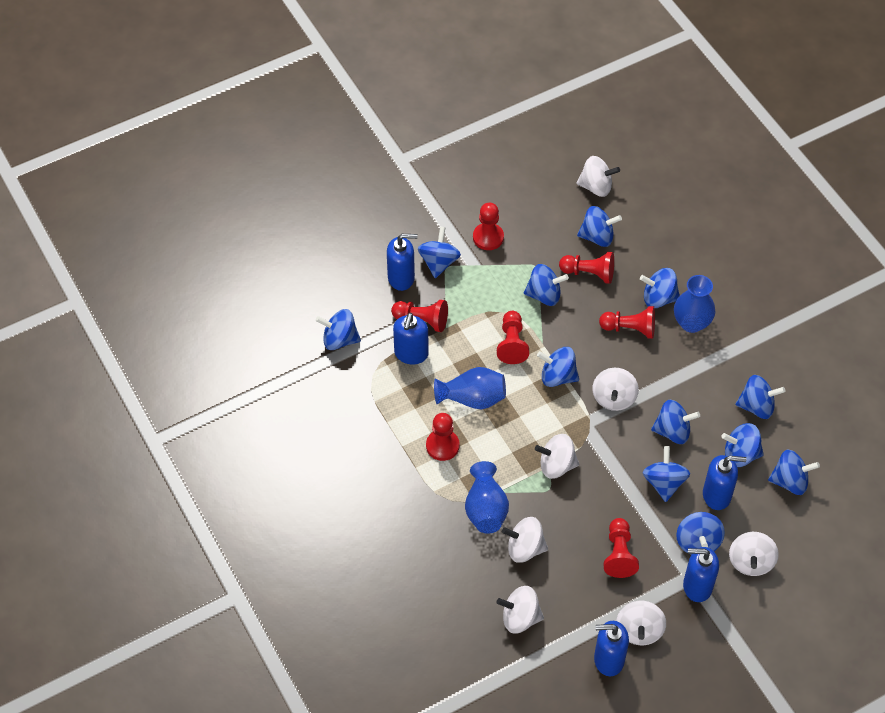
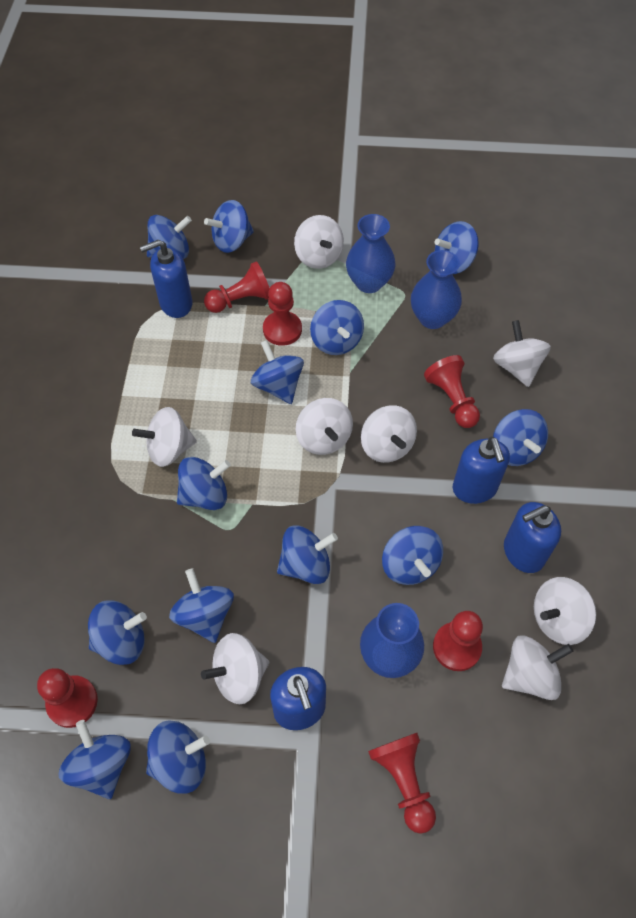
blue soap dispenser: 5 -> 4
blue spinning top: 12 -> 13
red pawn: 7 -> 6
white spinning top: 7 -> 8

